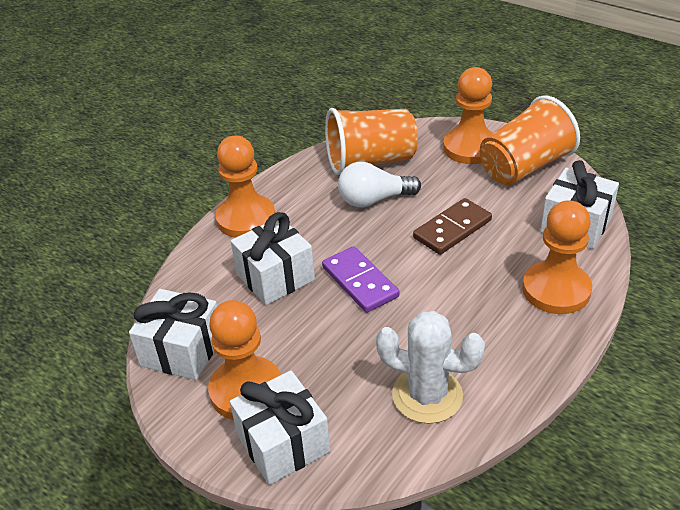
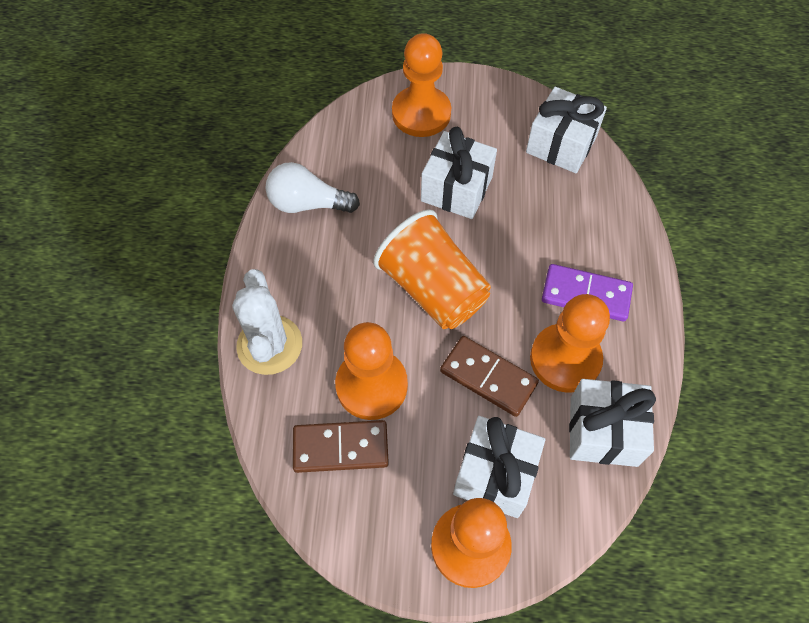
brown domino: 1 -> 2
orange cup: 2 -> 1

